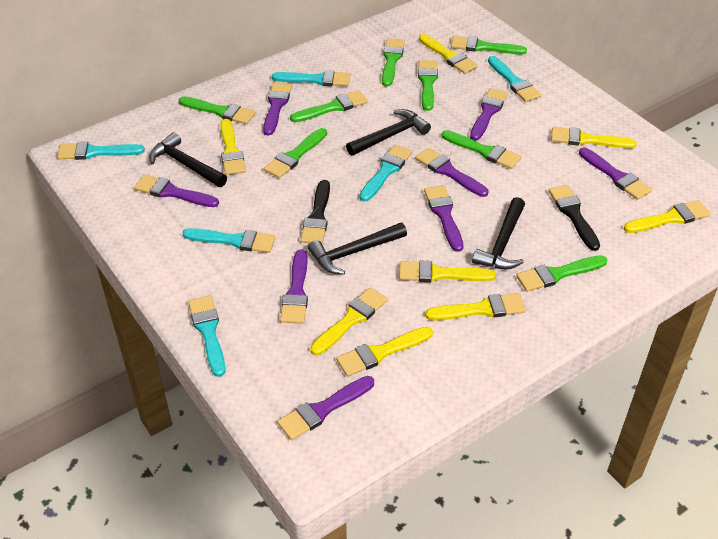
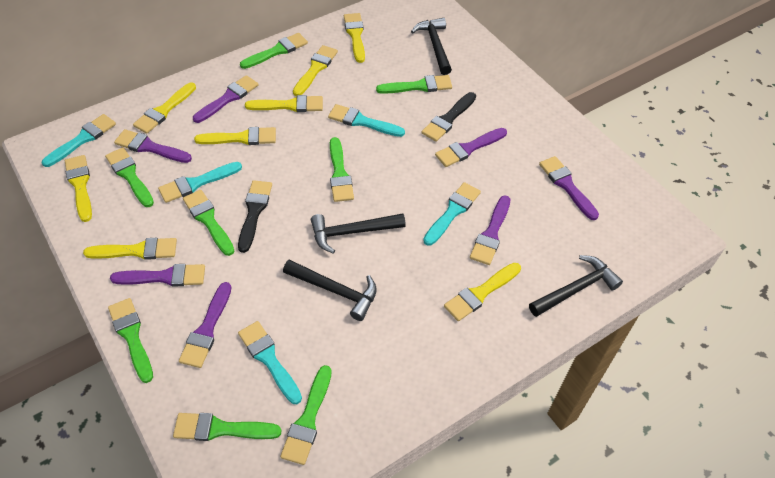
purple brush: 8 -> 7
turquoise brush: 6 -> 5

